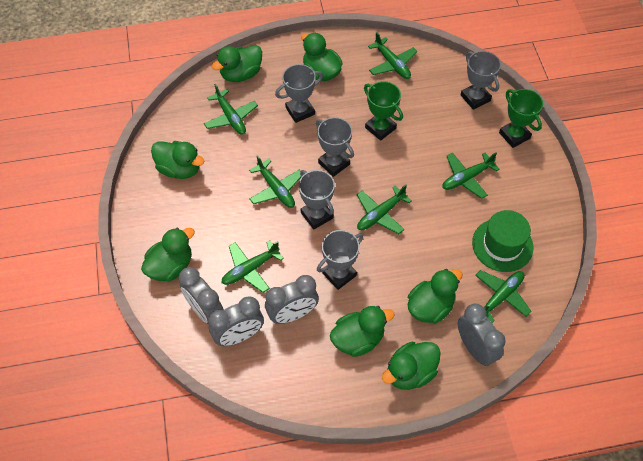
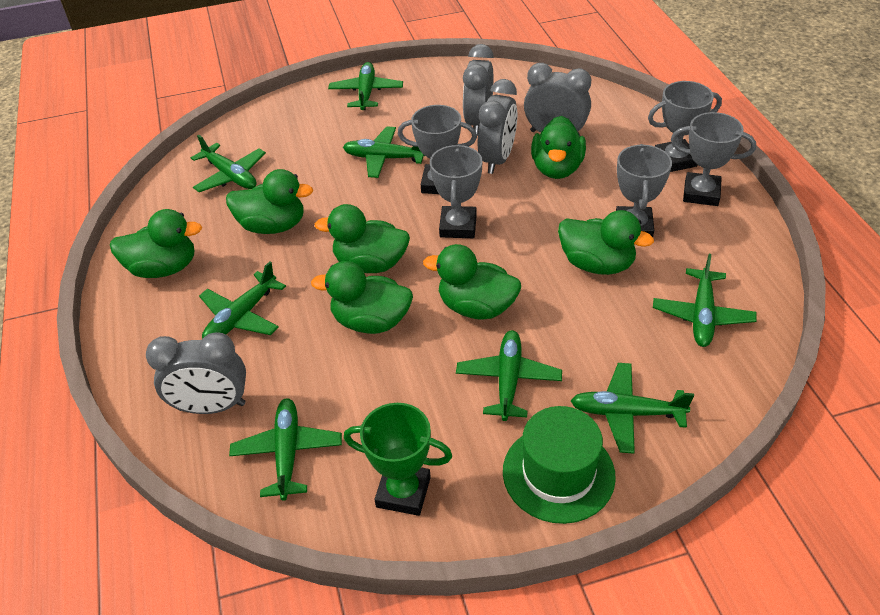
green plane: 7 -> 8
green trophy: 2 -> 1

